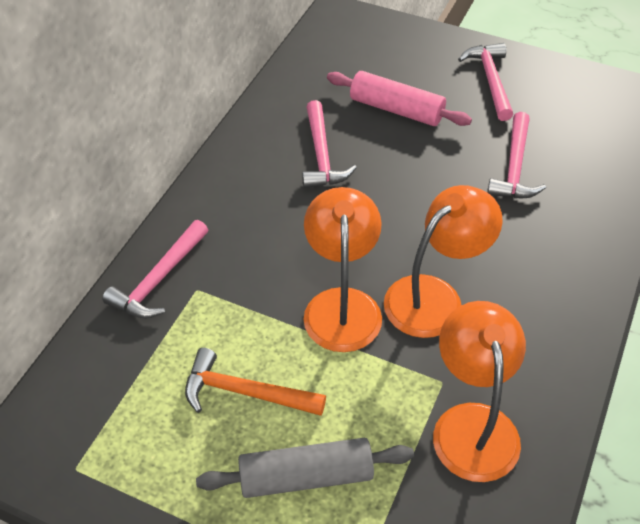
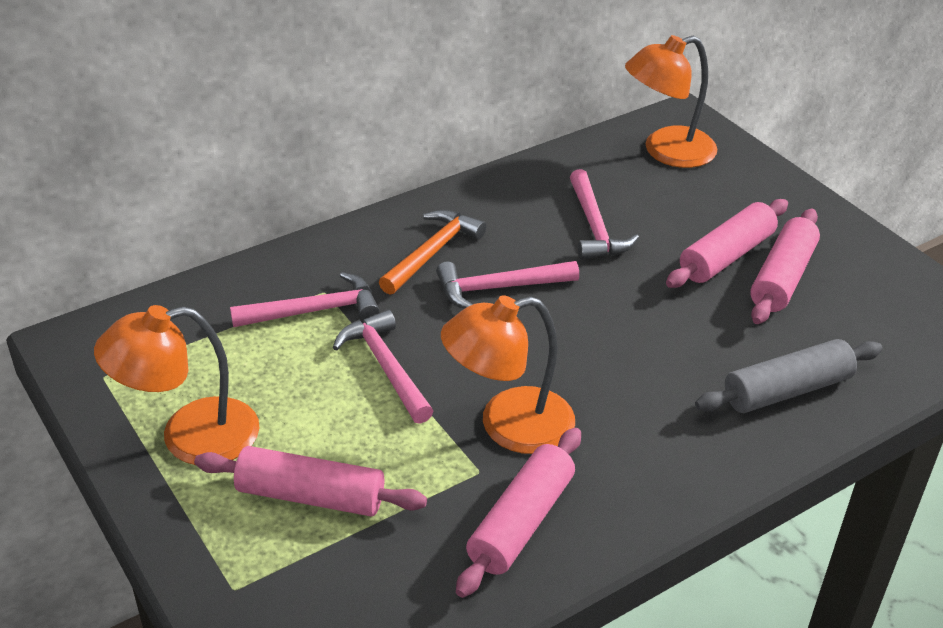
pink rolling pin: 1 -> 4

